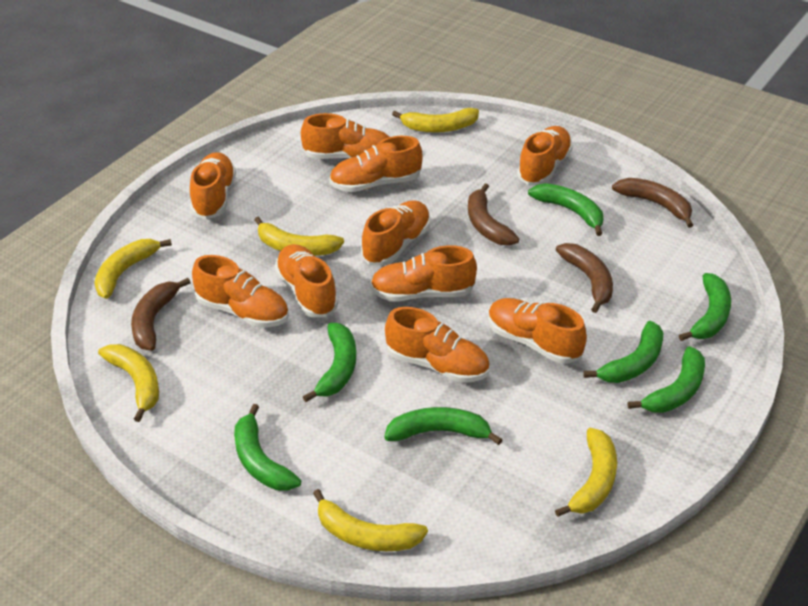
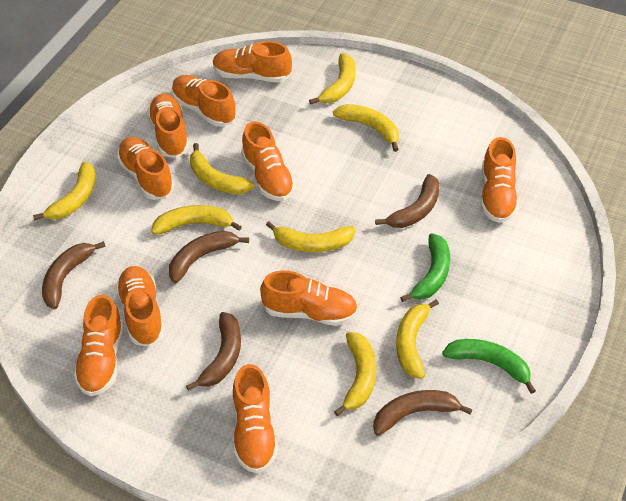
brown banana: 4 -> 5
green banana: 7 -> 2
yellow banana: 6 -> 8

